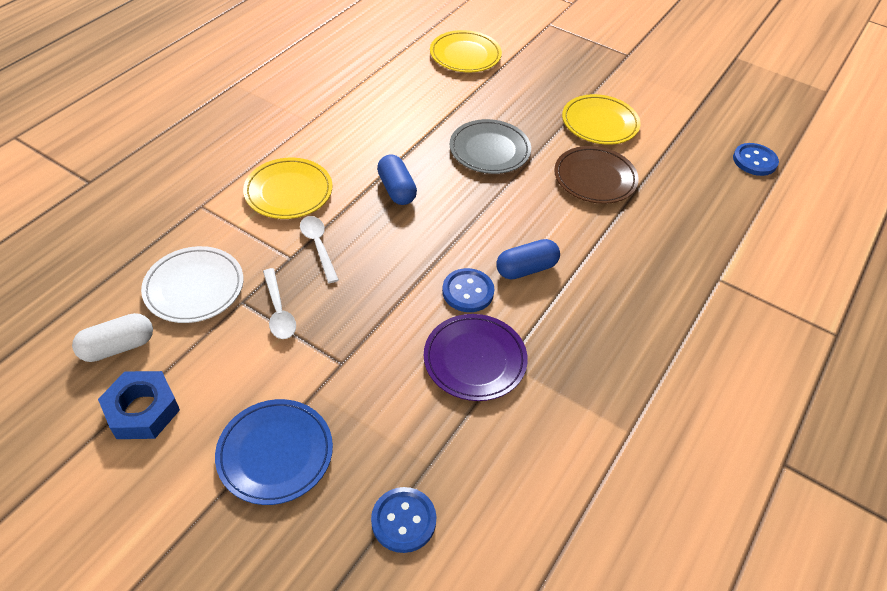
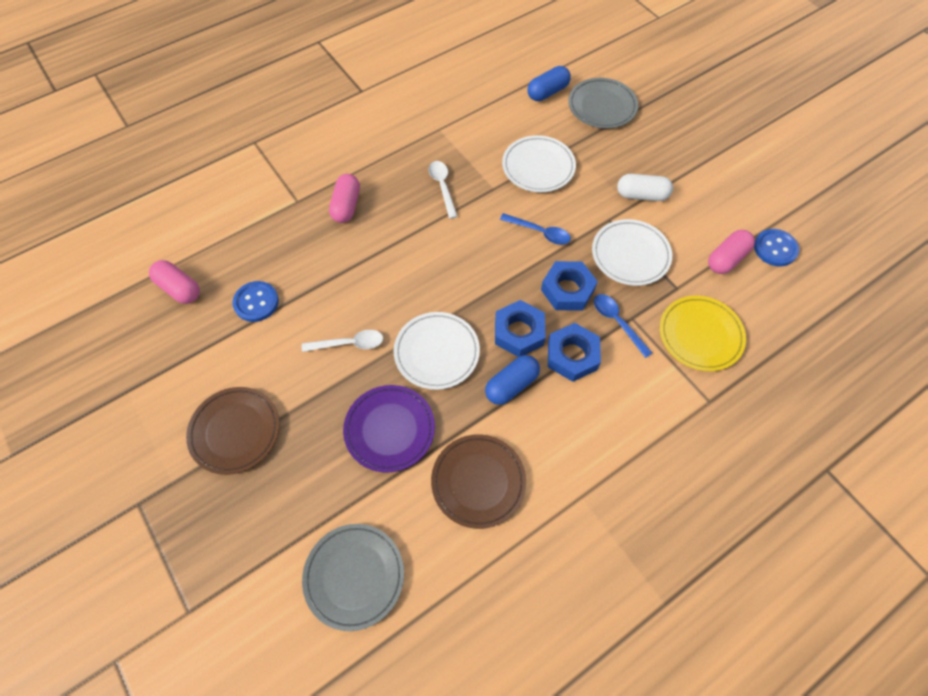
blue button: 3 -> 2
blue nut: 1 -> 3
blue plate: 1 -> 0
blue spoon: 0 -> 2
brown plate: 1 -> 2
grey plate: 1 -> 2
pink capsule: 0 -> 3
white plate: 1 -> 3
yellow plate: 3 -> 1

